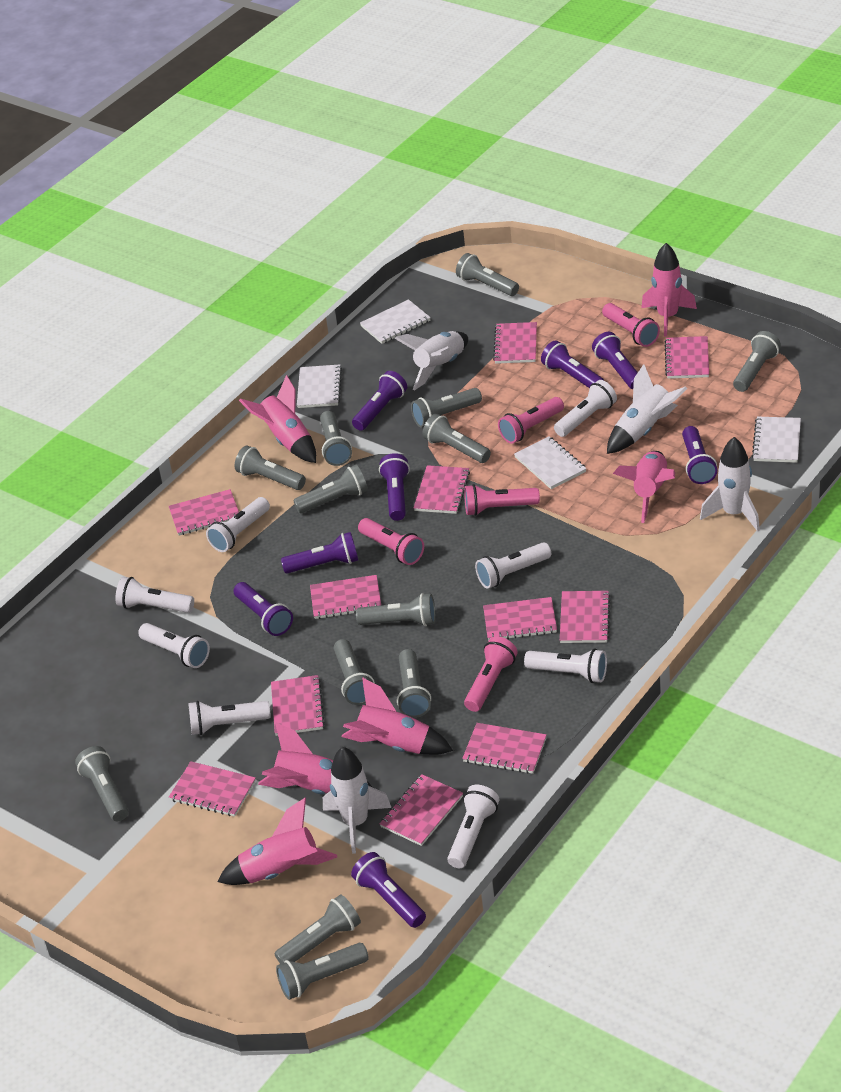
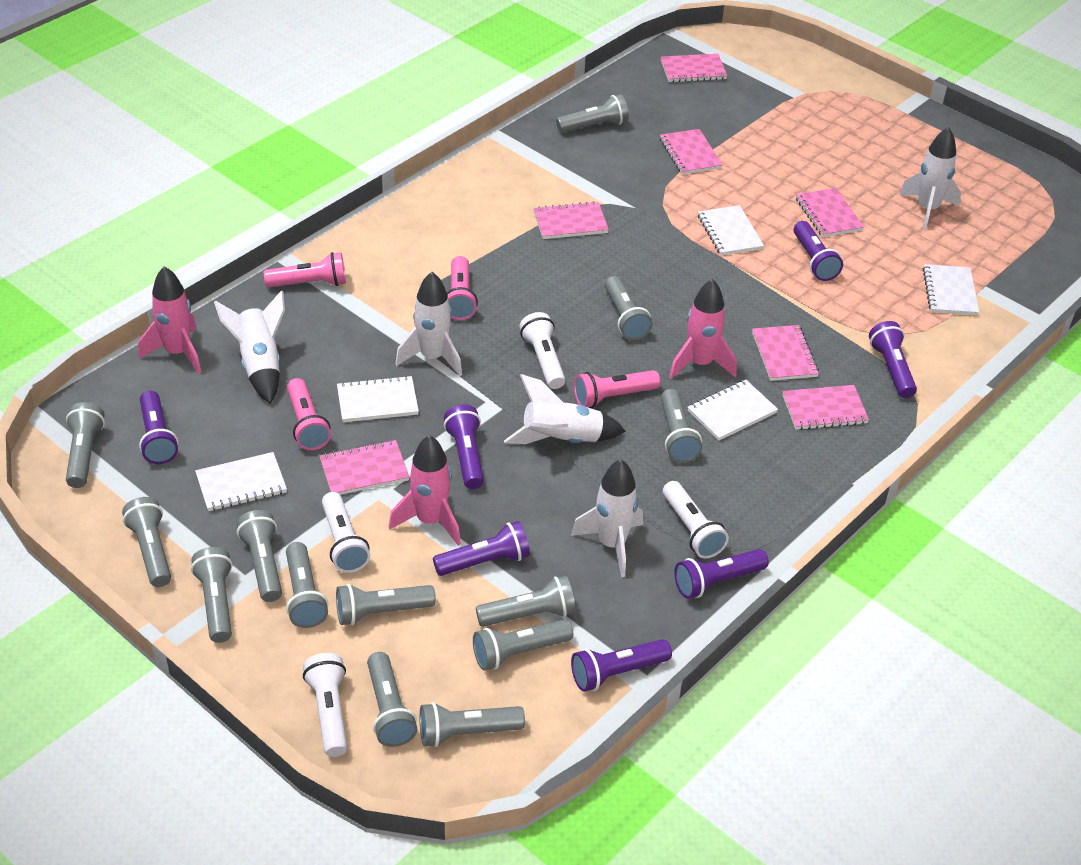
pink flashlight: 5 -> 4
pink notebook: 11 -> 7
pink rocket: 6 -> 3
purple flashlight: 8 -> 7
white flashlight: 8 -> 4
white notebook: 4 -> 5
white rocket: 4 -> 5

